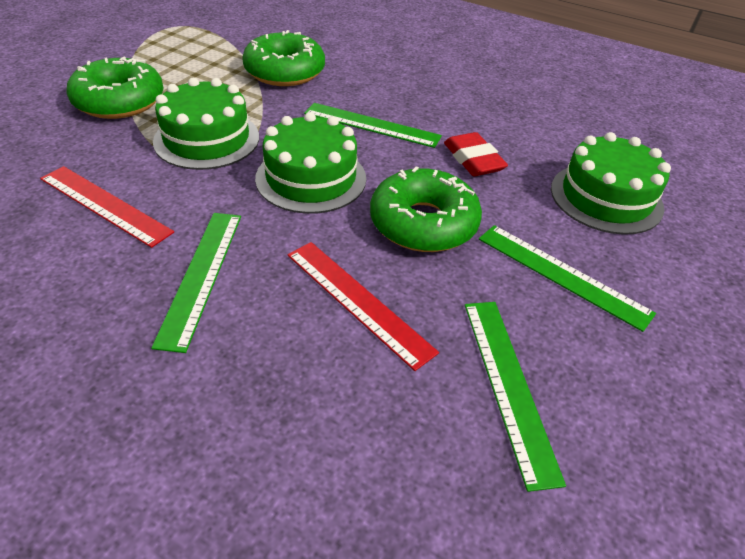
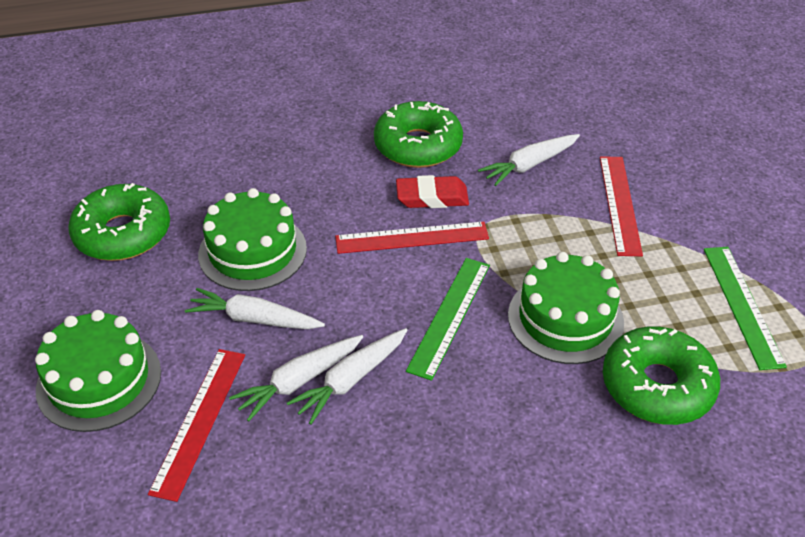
green ruler: 4 -> 2
red ruler: 2 -> 3
white carrot: 0 -> 4

